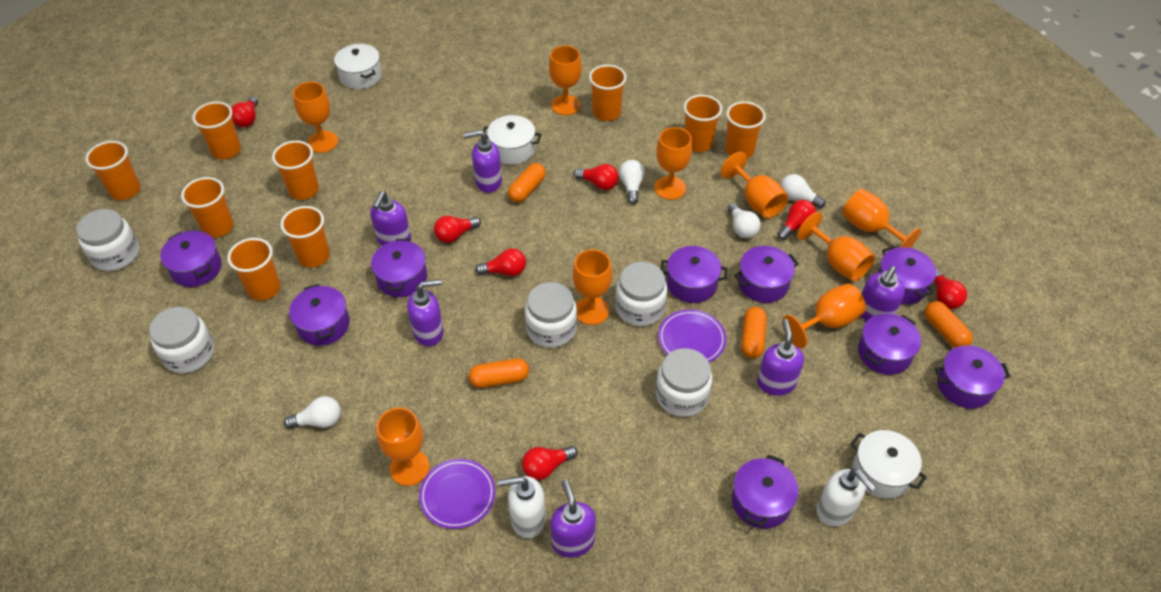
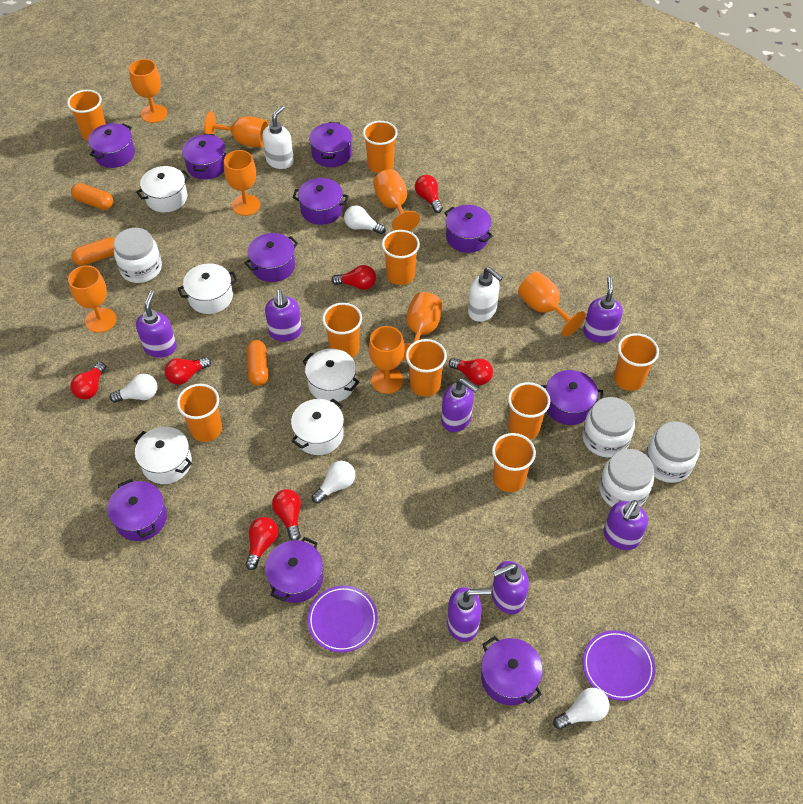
orange capsule: 4 -> 3
orange goblet: 9 -> 8
purple pot: 9 -> 10
purple soap dispenser: 6 -> 7
white jar: 5 -> 4
white pot: 3 -> 5

